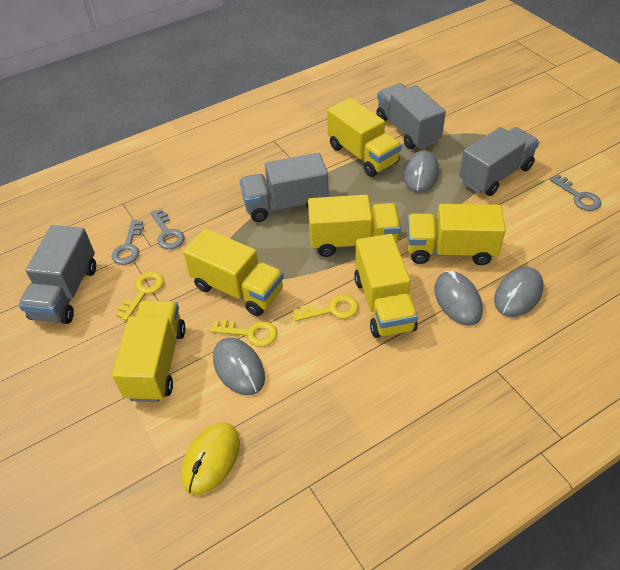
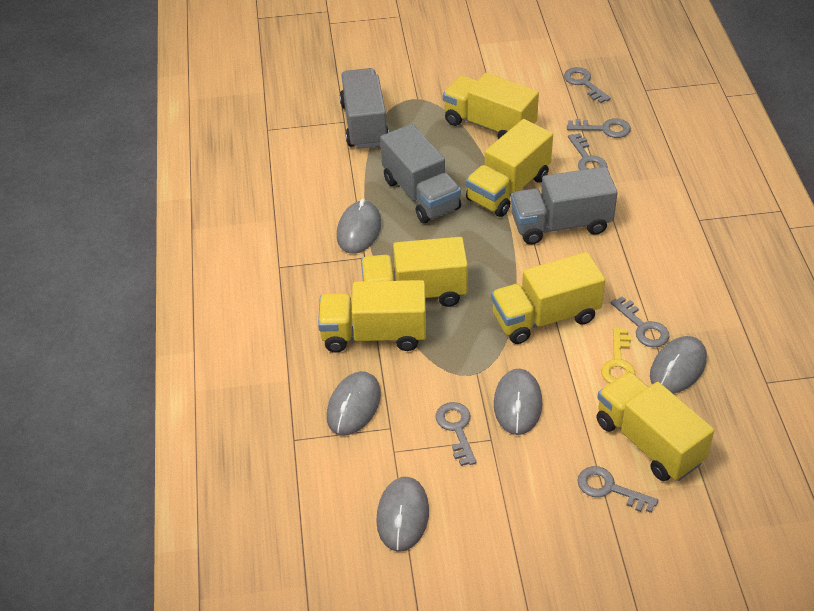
grey key: 3 -> 6
grey mouse: 4 -> 5
grey truck: 4 -> 3
yellow key: 3 -> 1
yellow mouse: 1 -> 0

